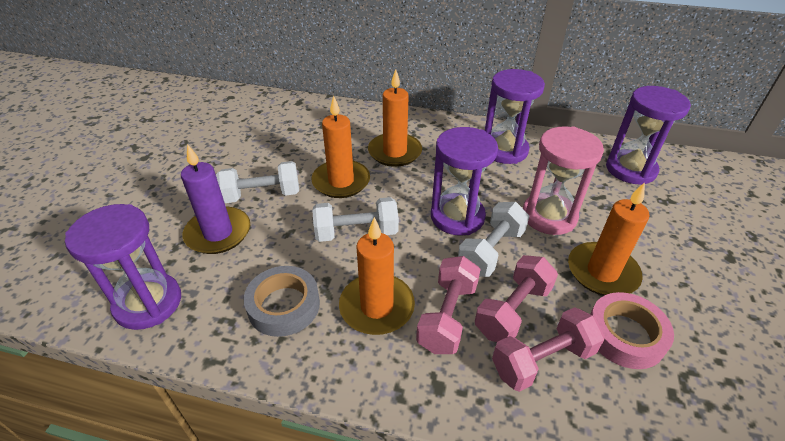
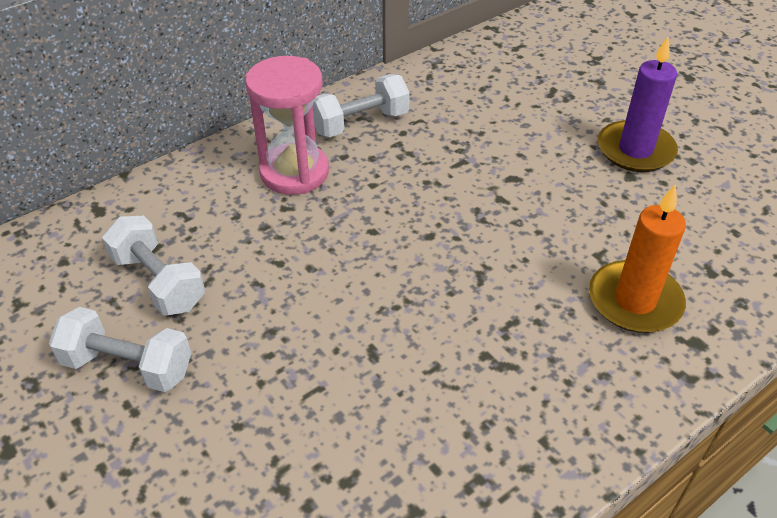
grey tape: 1 -> 0
orange candle: 4 -> 1
pink dumbbell: 3 -> 0
pink tape: 1 -> 0
purple hourglass: 4 -> 0

